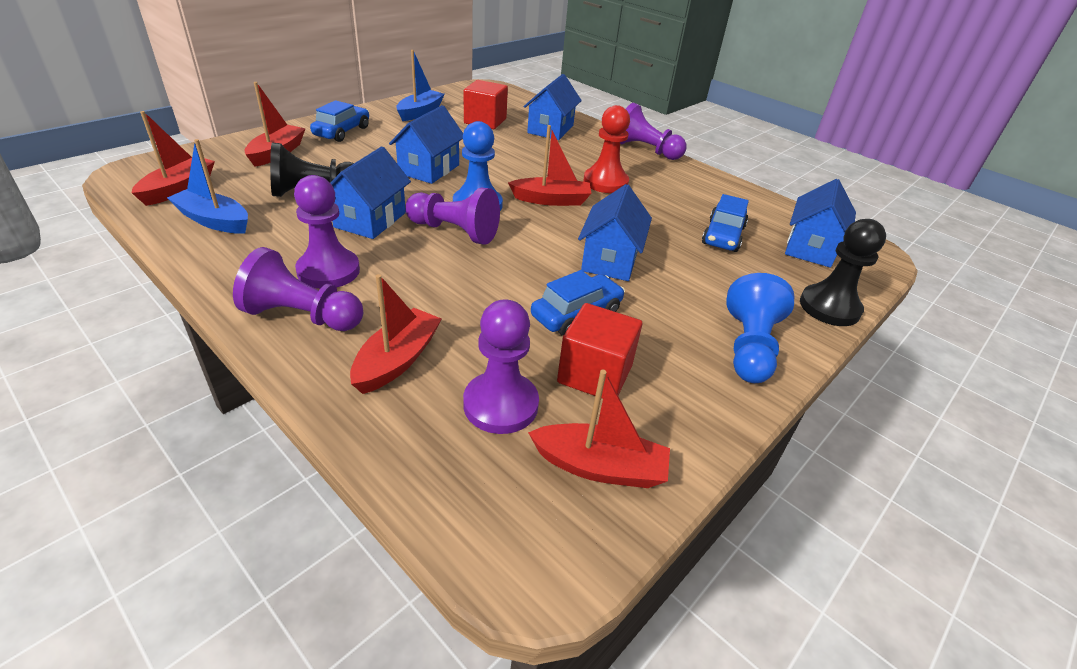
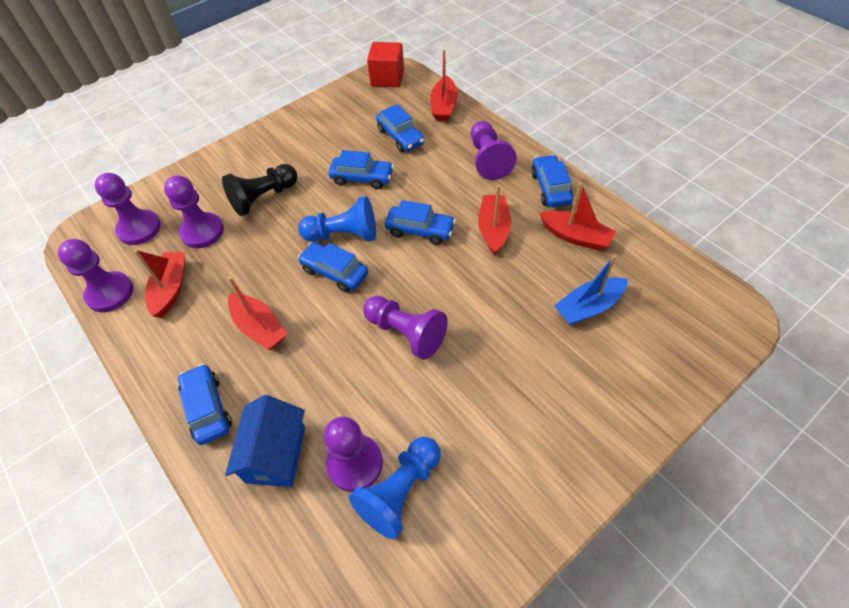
black pawn: 2 -> 1
blue boat: 2 -> 1
blue car: 3 -> 6
blue house: 5 -> 1
purple pawn: 5 -> 6
red cube: 2 -> 1
red pawn: 1 -> 0

